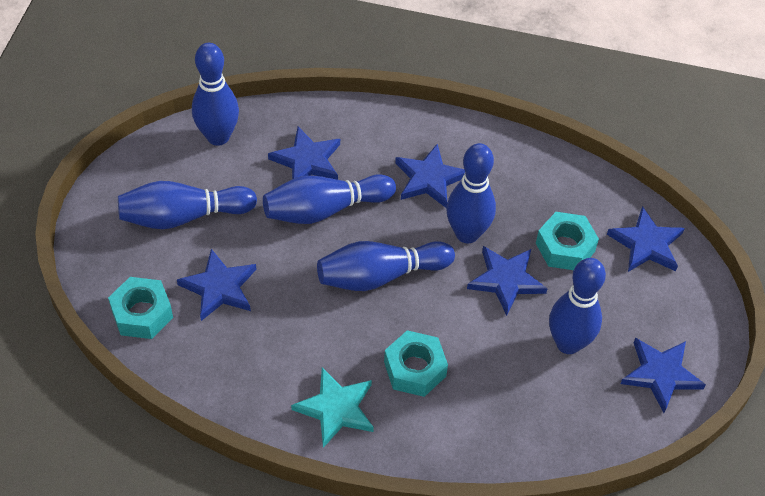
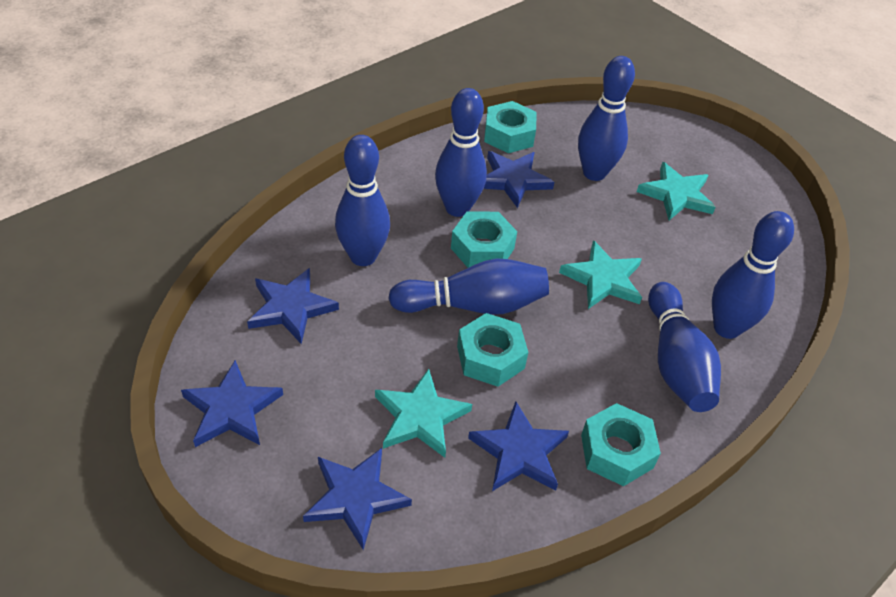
blue star: 6 -> 5
turquoise nut: 3 -> 4
turquoise star: 1 -> 3

